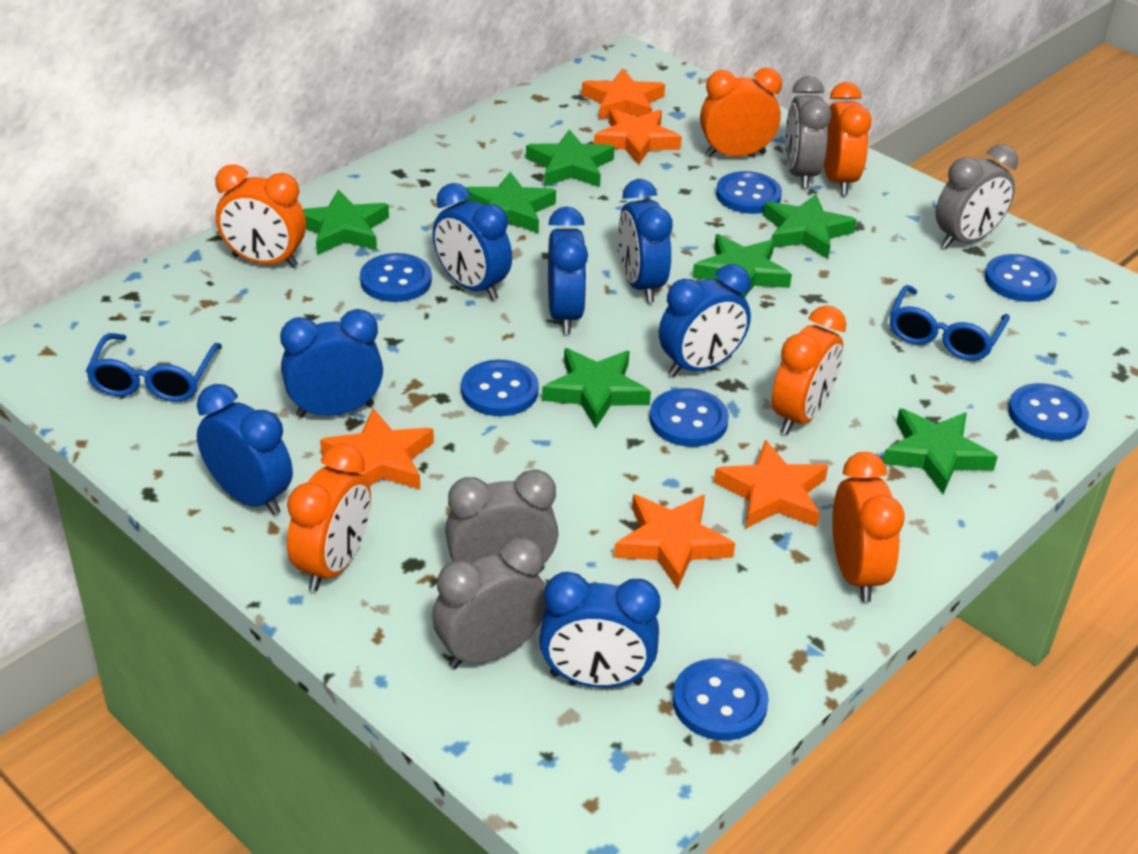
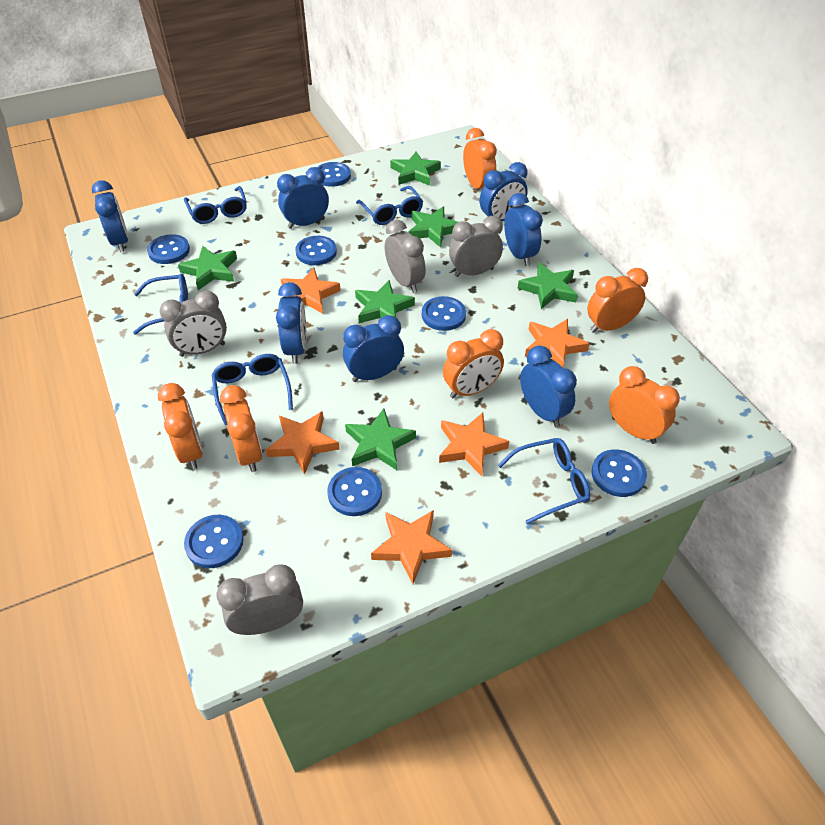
blue glasses: 2 -> 5
green star: 7 -> 6

